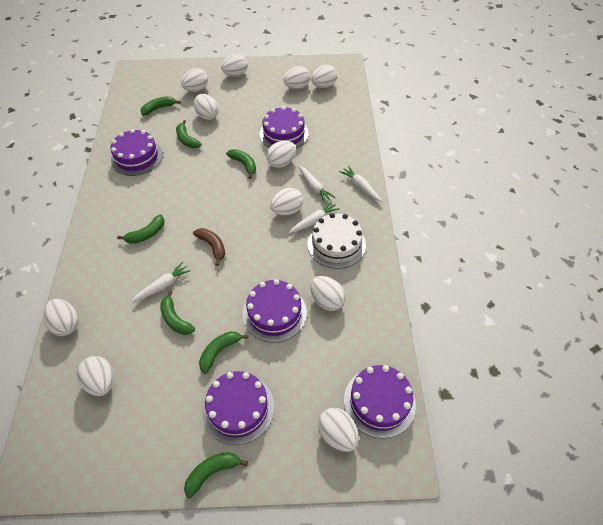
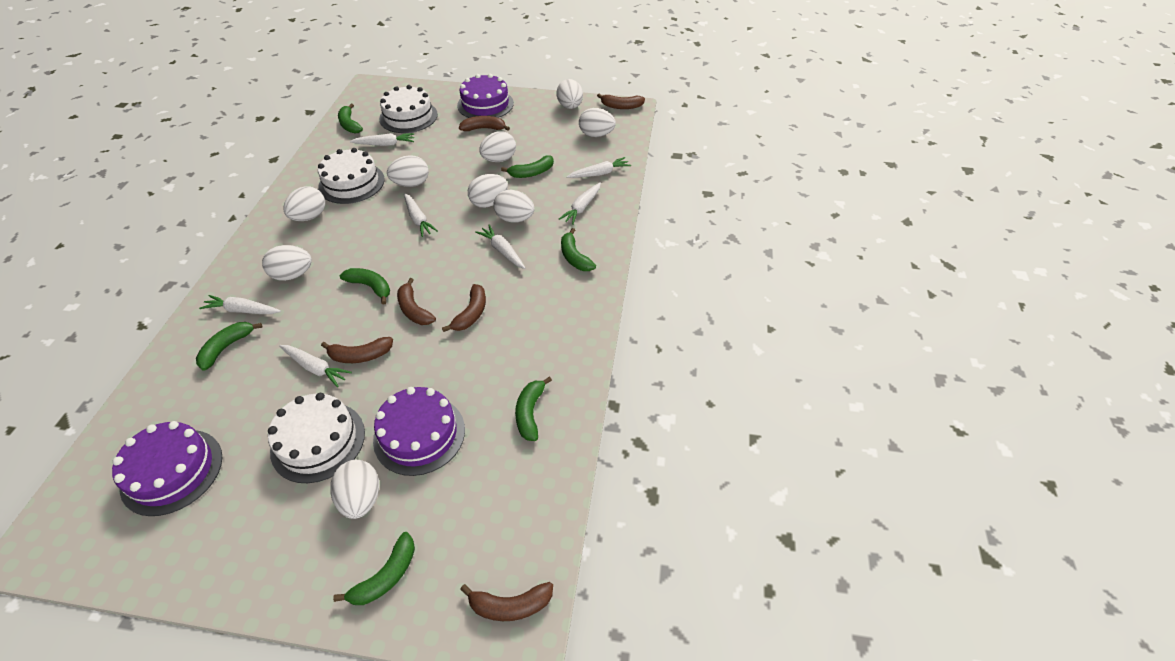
brown banana: 1 -> 6
purple cake: 5 -> 3
white cake: 1 -> 3
white carrot: 4 -> 7
white egg: 11 -> 9

